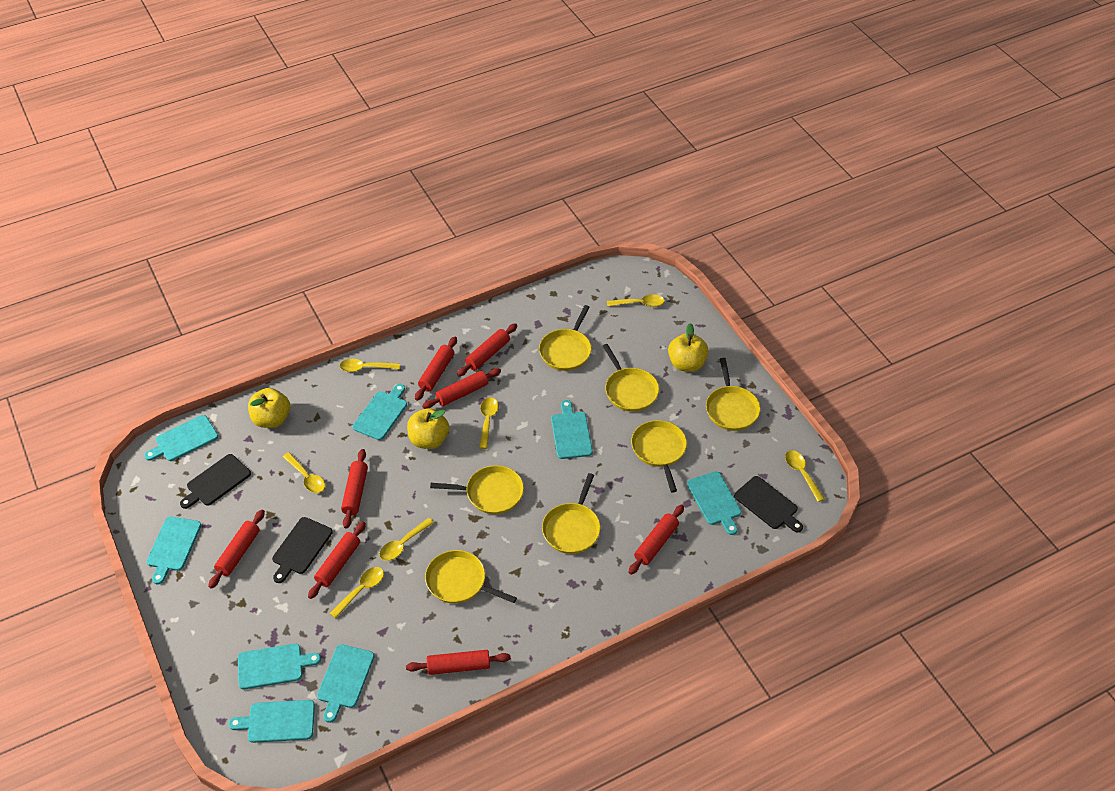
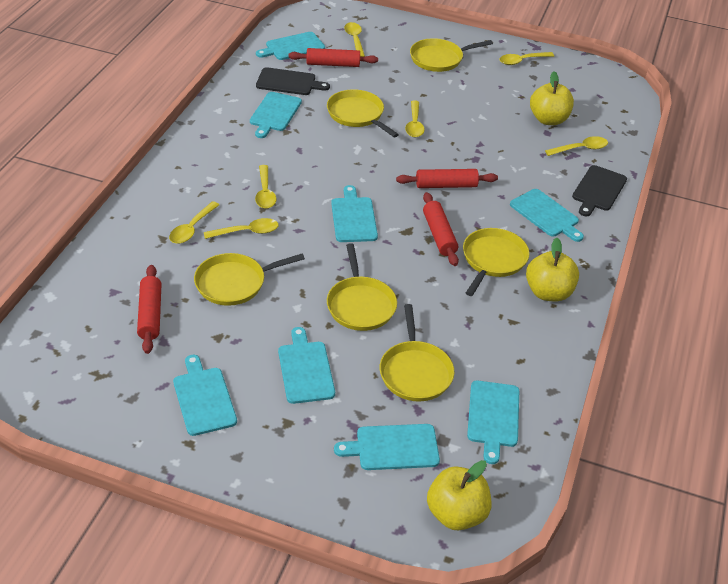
black cutting board: 3 -> 2
red rolling pin: 8 -> 4
yellow pan: 7 -> 6

